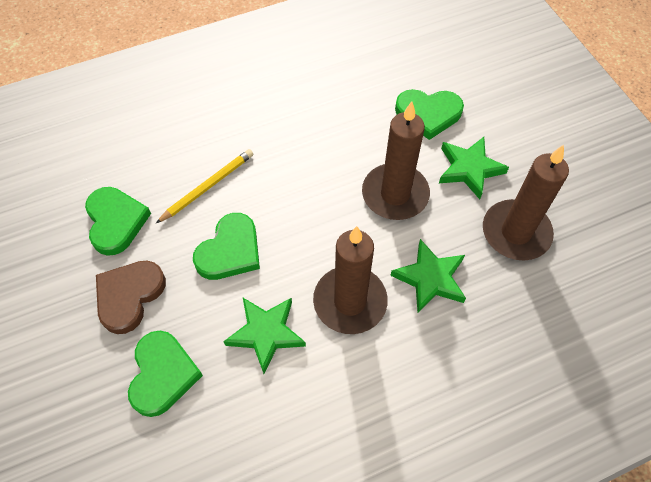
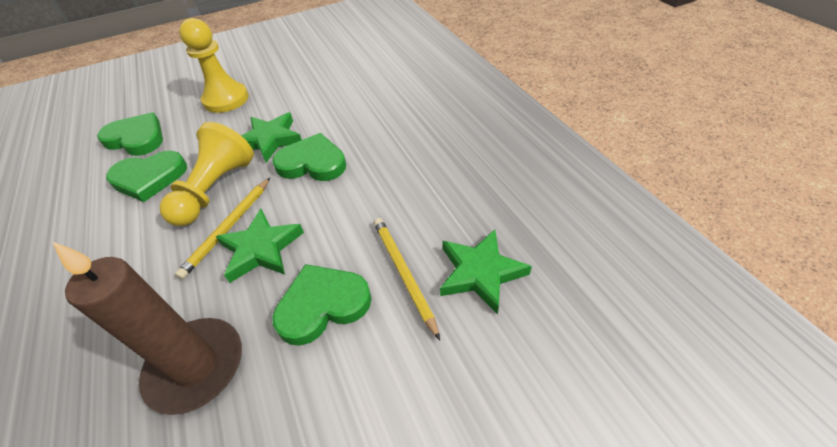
brown candle: 3 -> 1
brown heart: 1 -> 0
yellow pawn: 0 -> 2
yellow pencil: 1 -> 2

